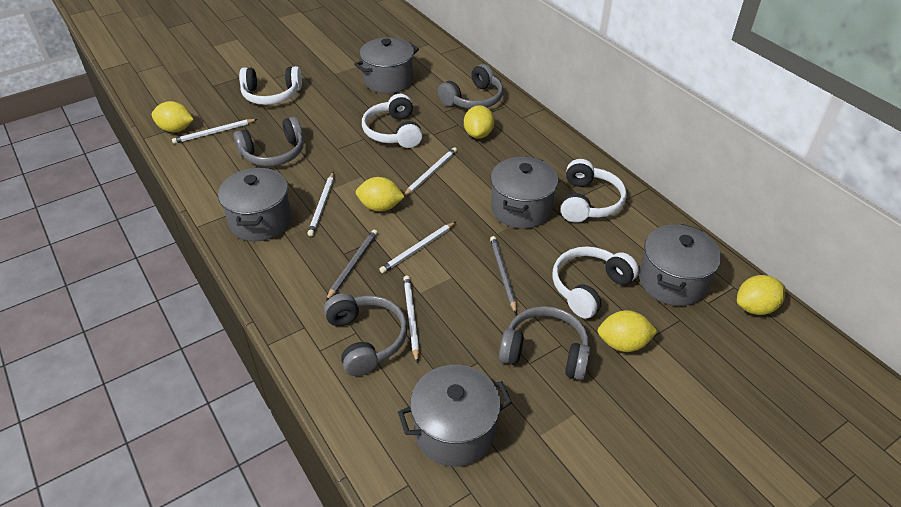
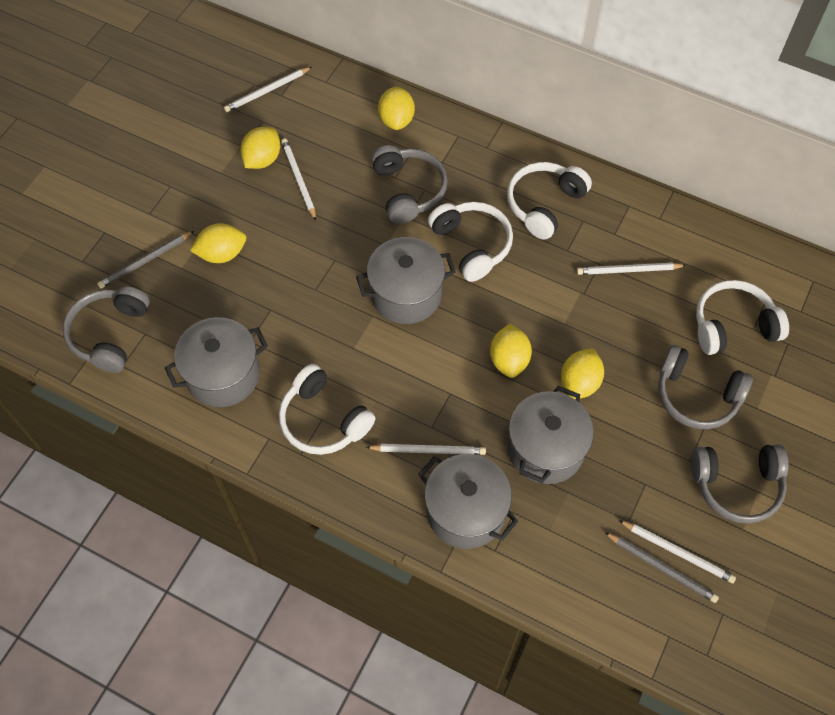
grey pot: 5 -> 4

